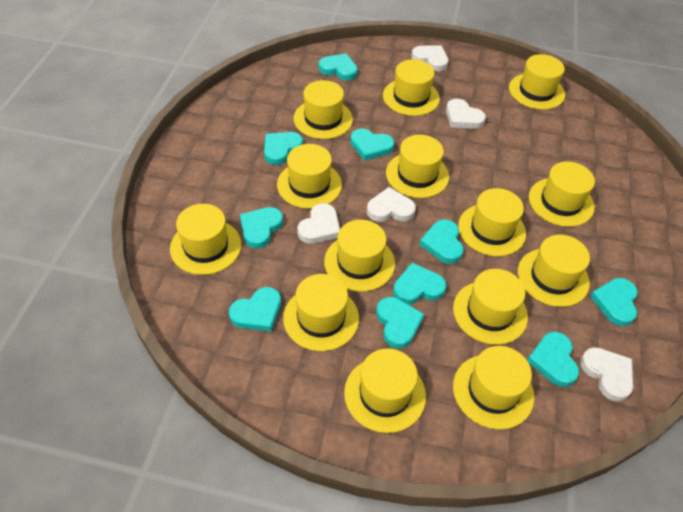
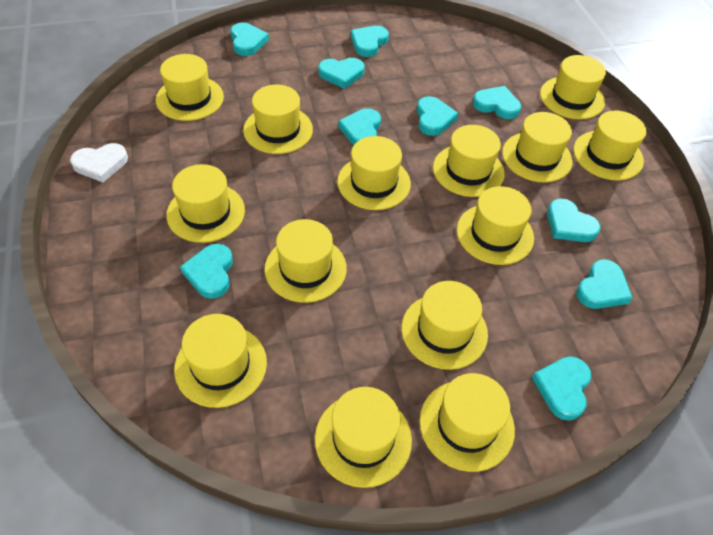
white heart: 5 -> 1

